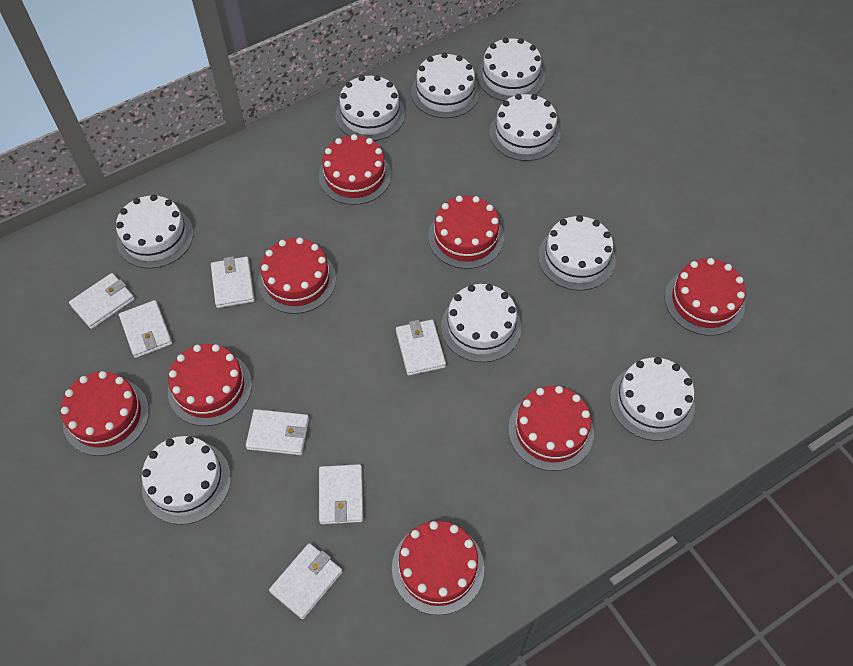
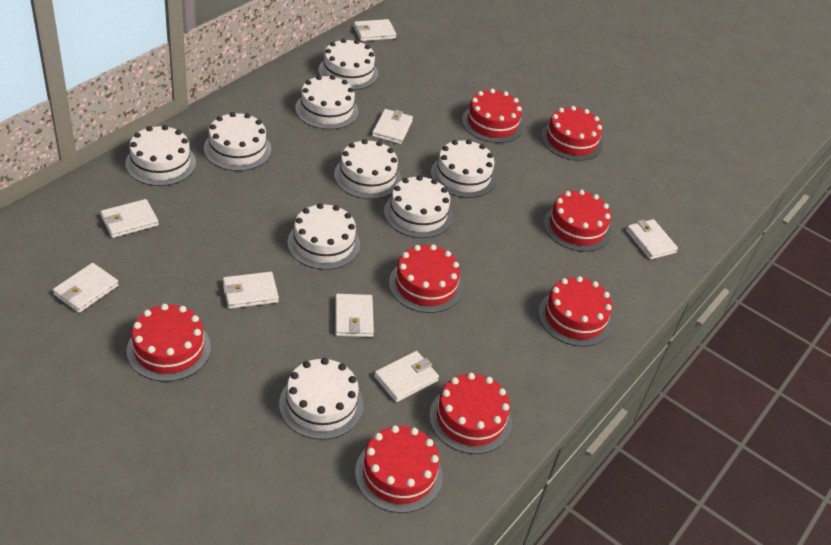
white wallet: 7 -> 8

